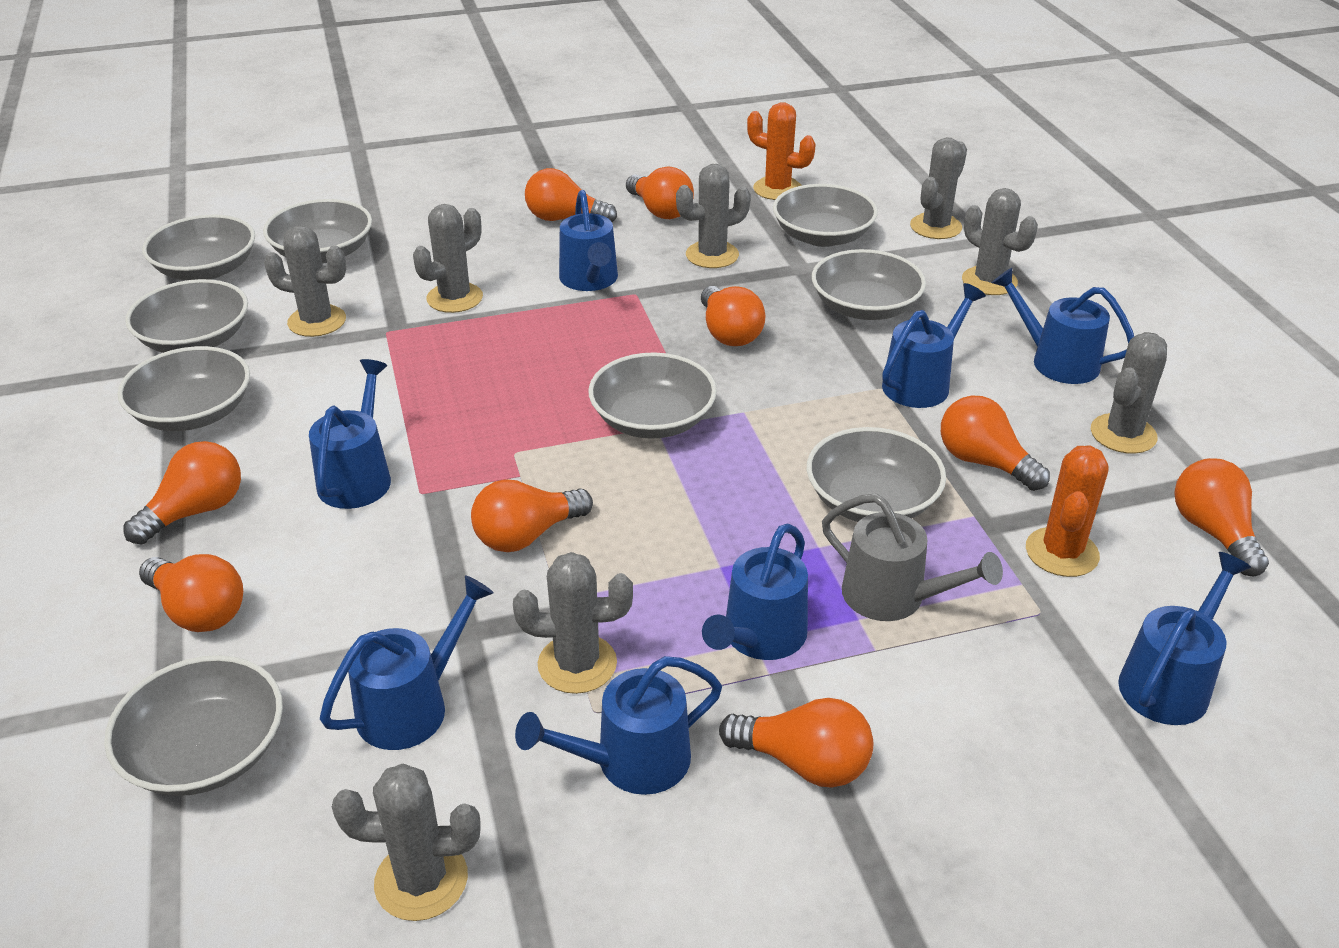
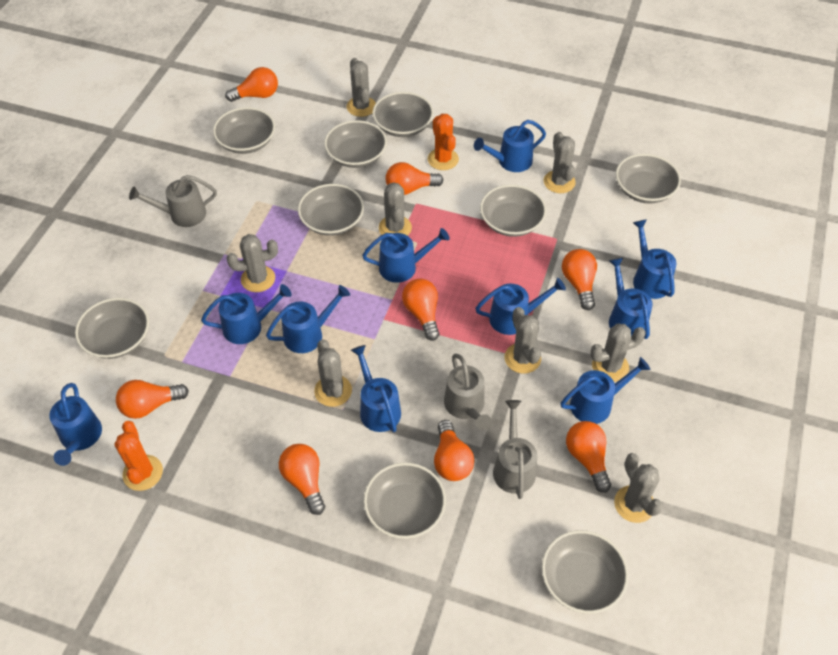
blue watering can: 8 -> 10
grey watering can: 1 -> 3
orange light bulb: 9 -> 8

